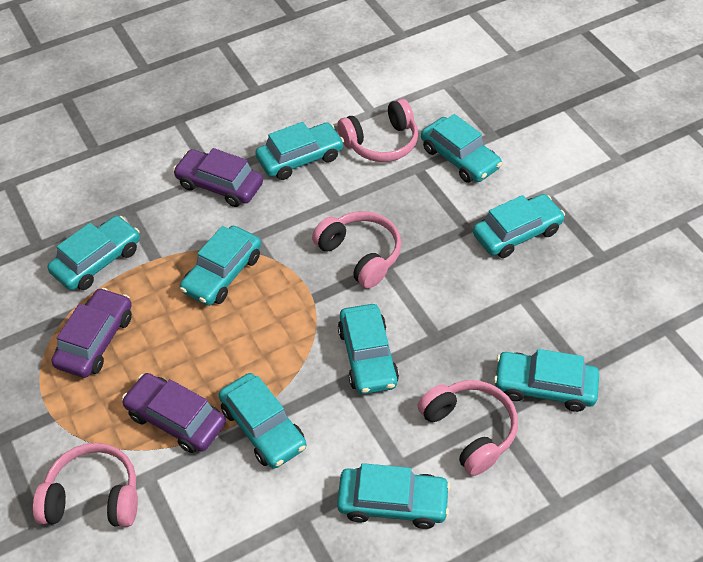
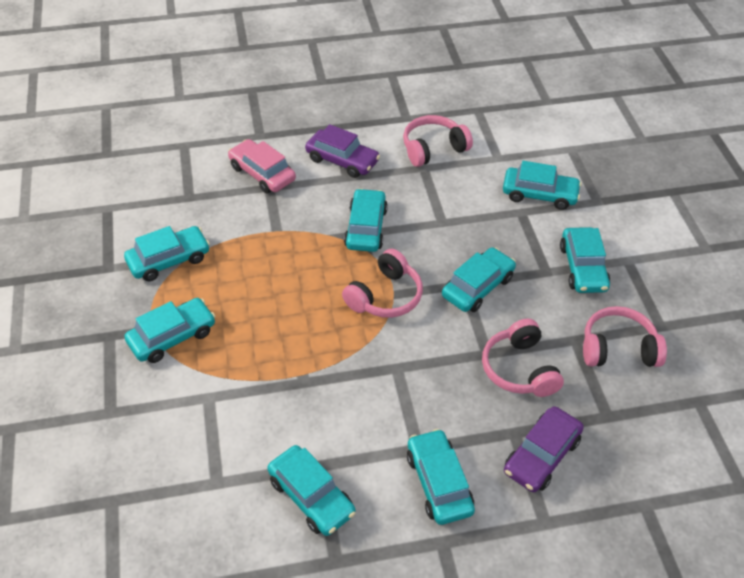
pink car: 0 -> 1
purple car: 3 -> 2
turquoise car: 9 -> 8

